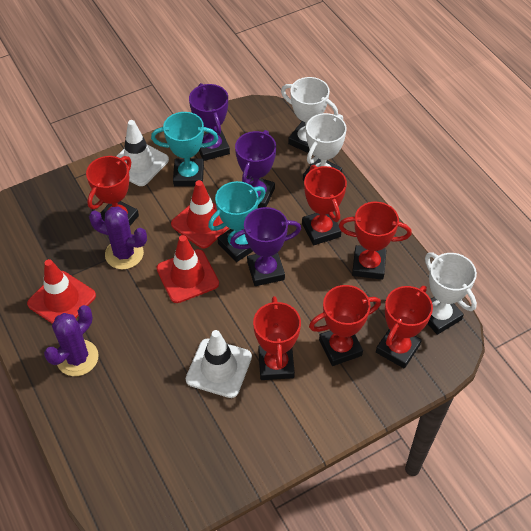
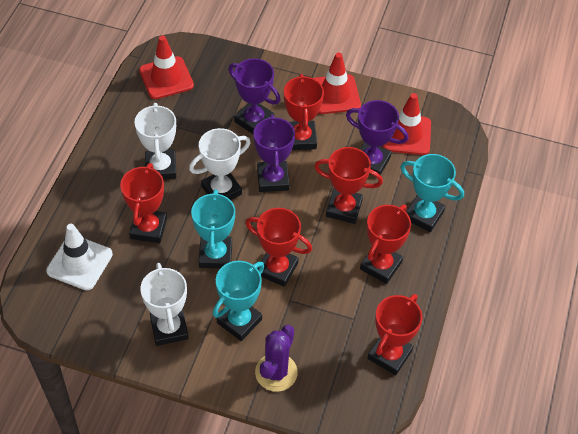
purple cactus: 2 -> 1
turquoise trophy: 2 -> 3
white traffic cone: 2 -> 1

